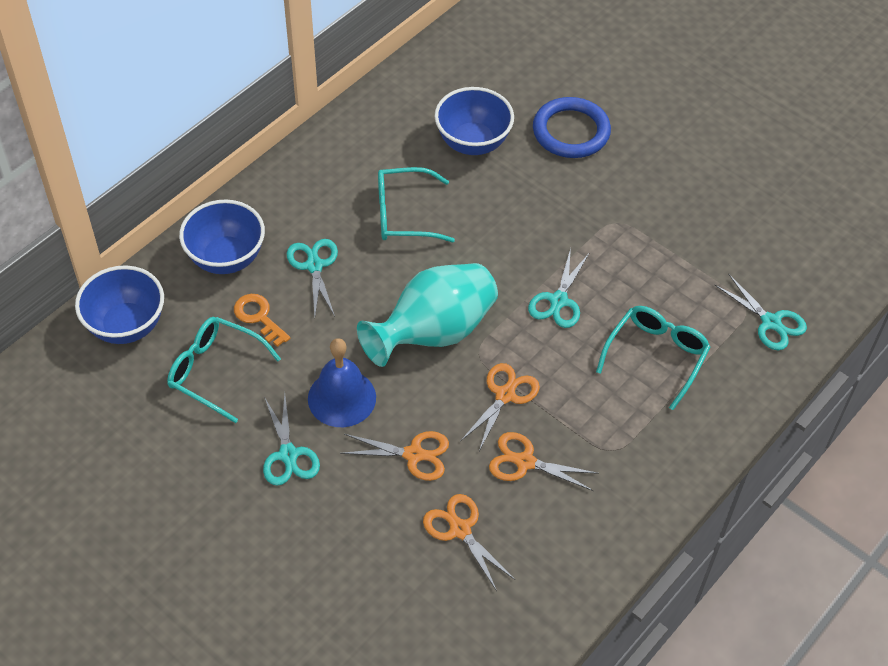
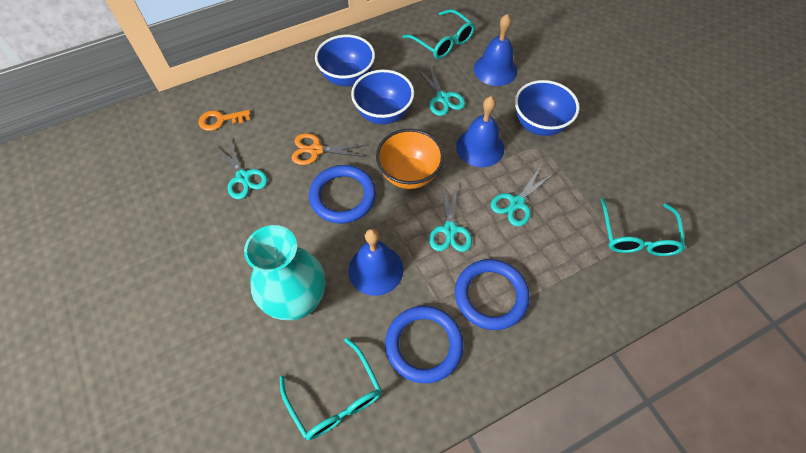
blue bell: 1 -> 3
blue ring: 1 -> 3
orange bowl: 0 -> 1
orange scissors: 4 -> 1

